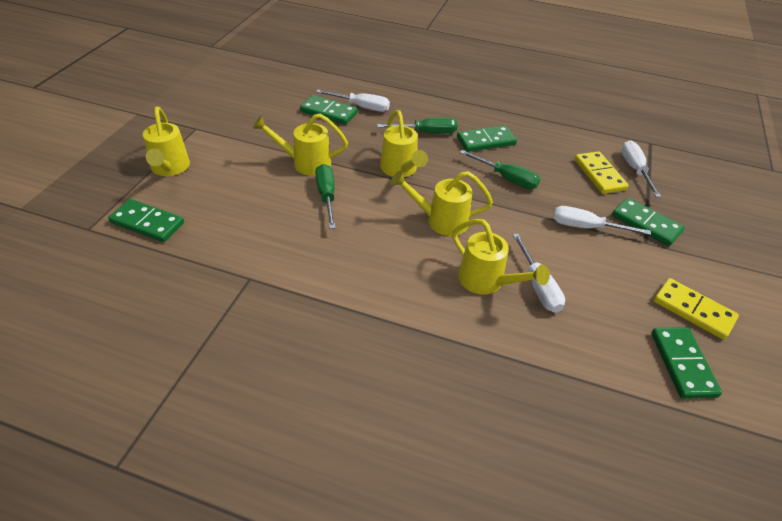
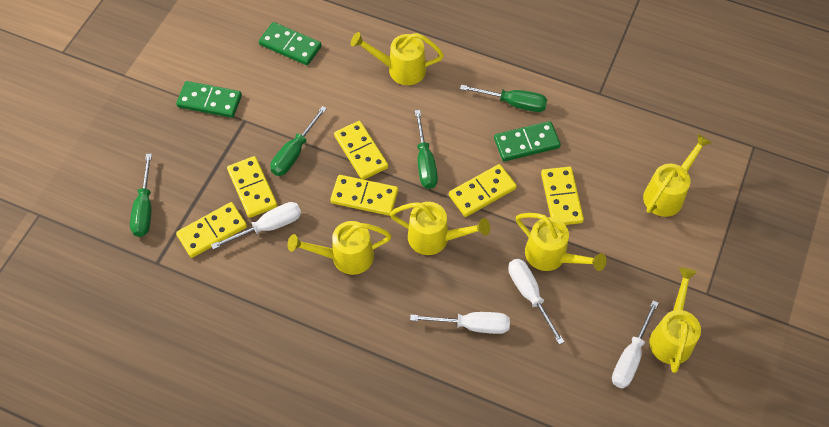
green domino: 5 -> 3
green screwdriver: 3 -> 4
yellow domino: 2 -> 6
yellow watering can: 5 -> 6

